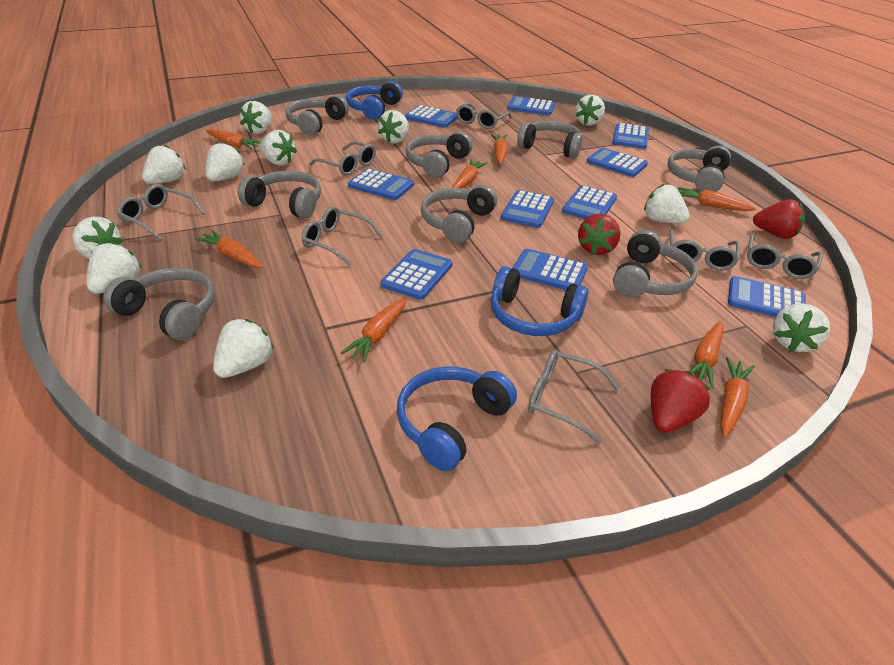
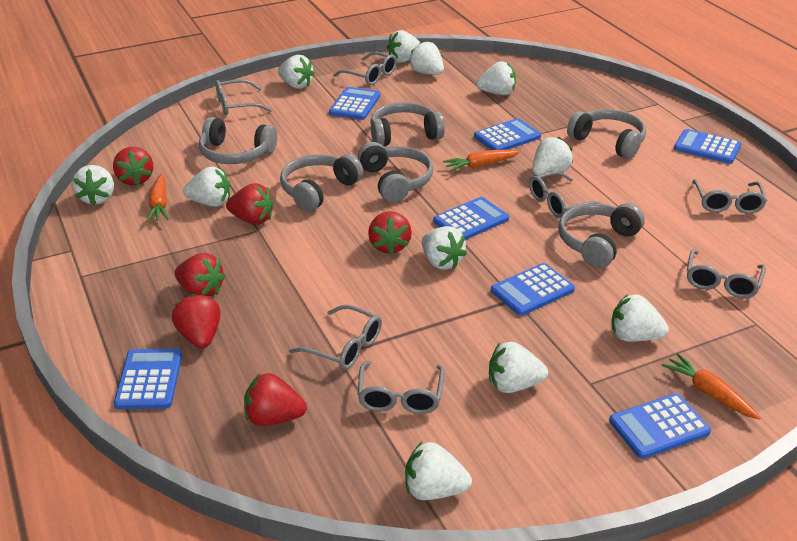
blue calculator: 10 -> 7
blue headphones: 3 -> 0
grey headphones: 8 -> 6
orange carrot: 8 -> 3
red strawberry: 3 -> 6

